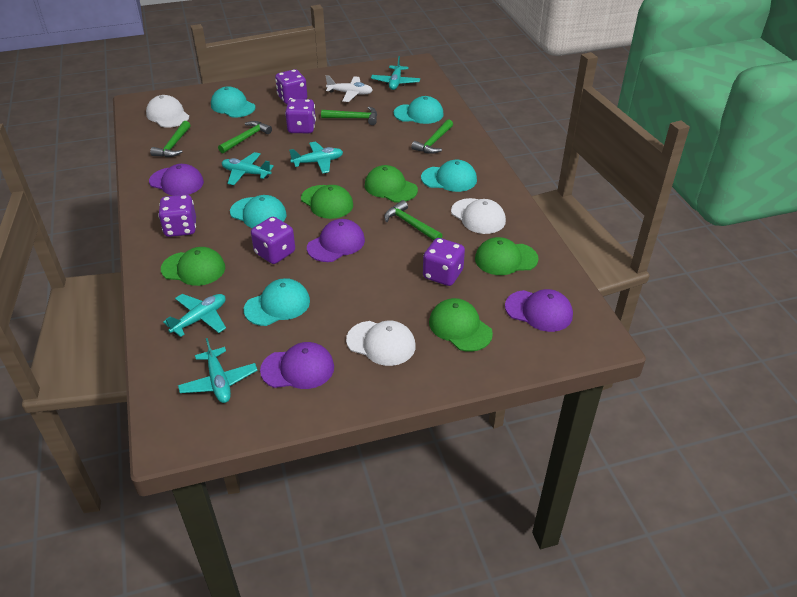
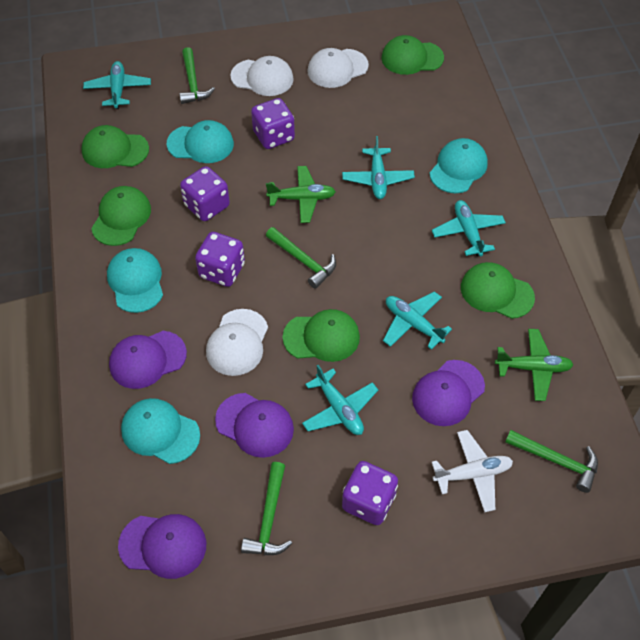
green hammer: 5 -> 4
green plane: 0 -> 2
purple dice: 5 -> 4
turquoise cap: 5 -> 4

